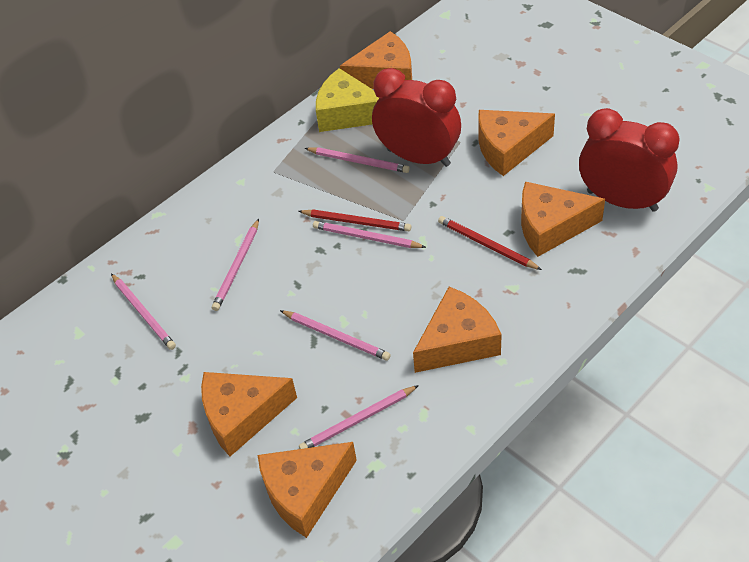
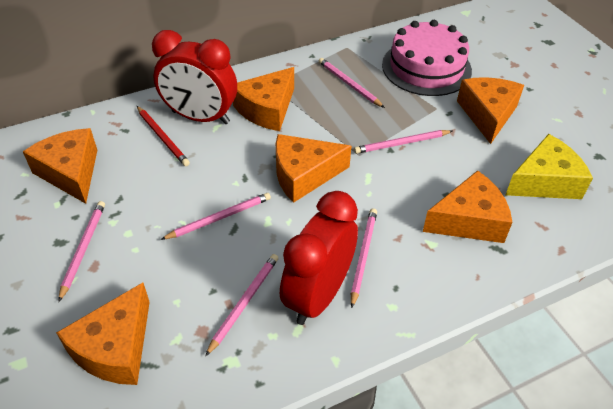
pink cake: 0 -> 1
red pencil: 2 -> 1

